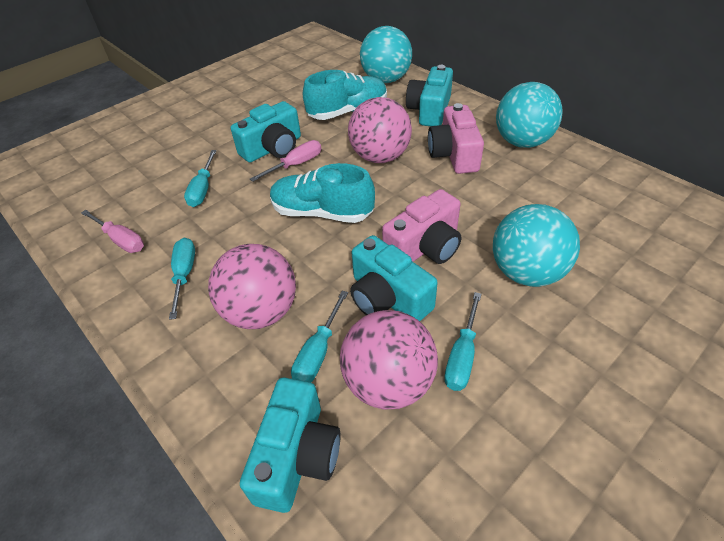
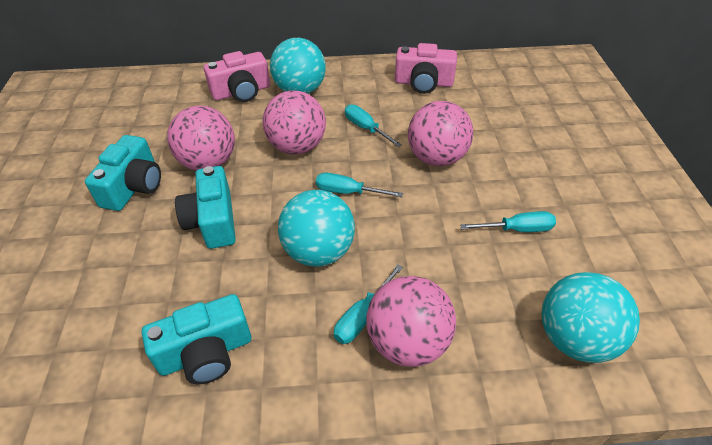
pink ball: 3 -> 4
pink screwdriver: 2 -> 0
turquoise camera: 4 -> 3
turquoise shoe: 2 -> 0

